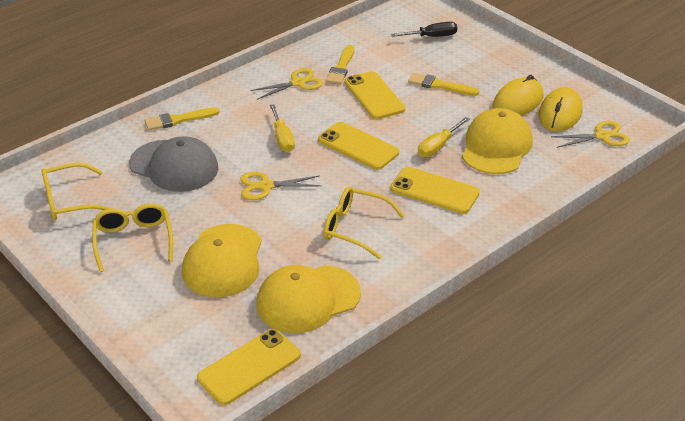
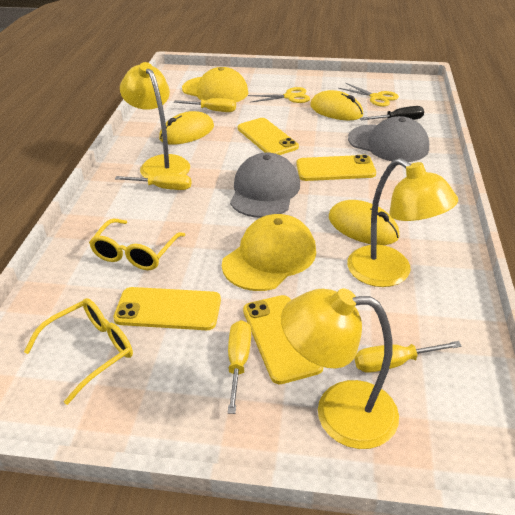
grey cap: 1 -> 2
yellow brush: 3 -> 0
yellow cap: 3 -> 2
yellow glasses: 3 -> 2
yellow lamp: 0 -> 3
yellow mouse: 2 -> 3
yellow scissors: 3 -> 2
yellow screwdriver: 2 -> 4

